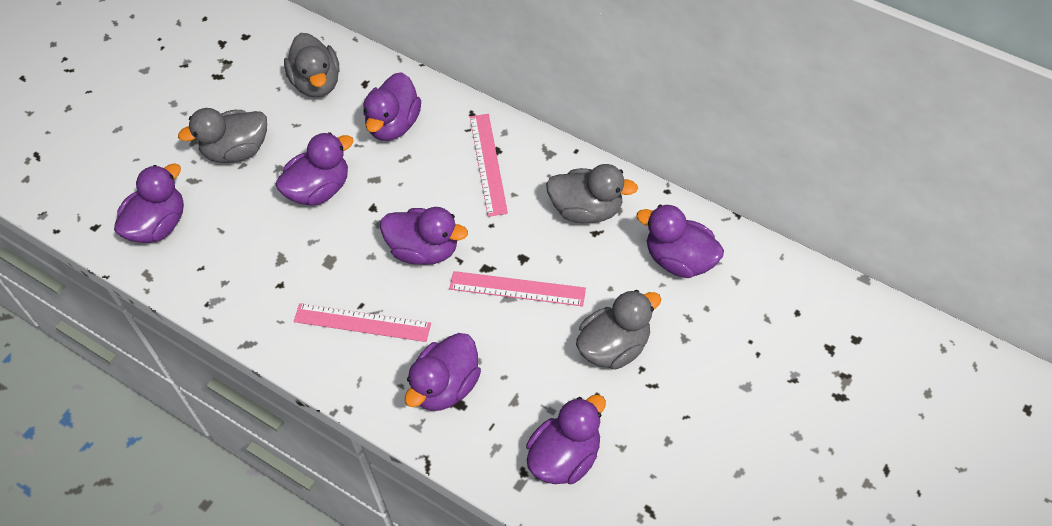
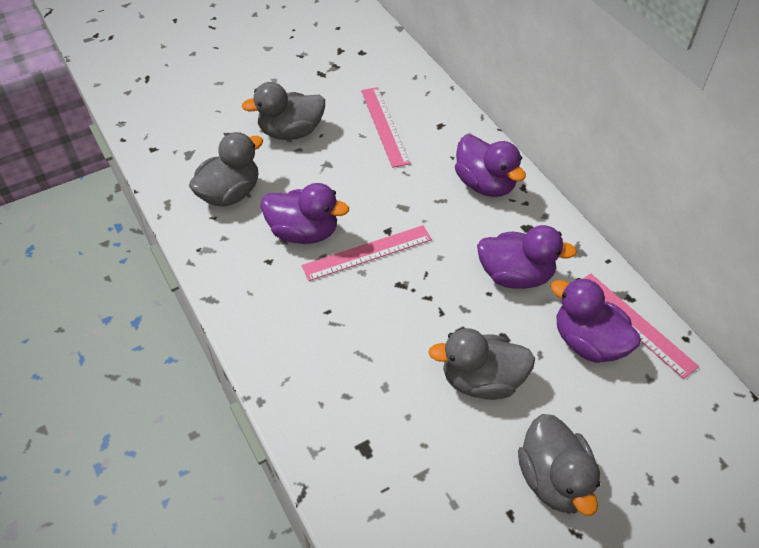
purple duck: 7 -> 4

